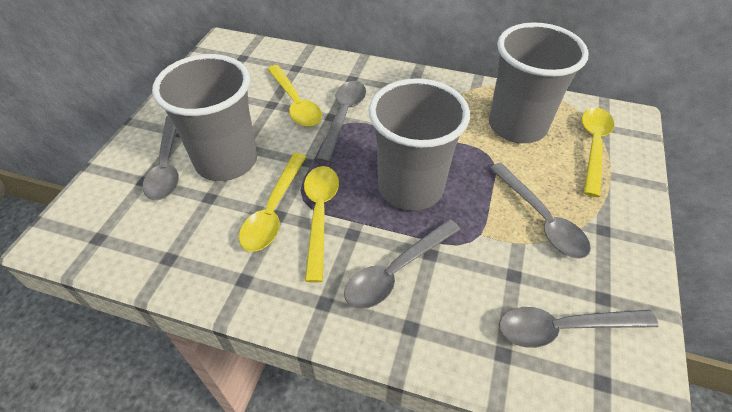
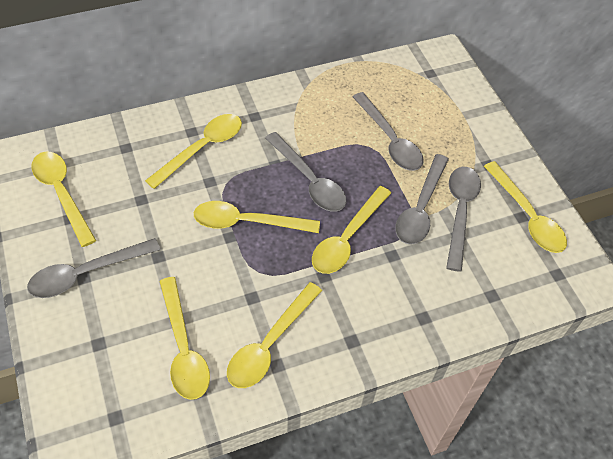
grey cup: 3 -> 0
yellow spoon: 4 -> 7

